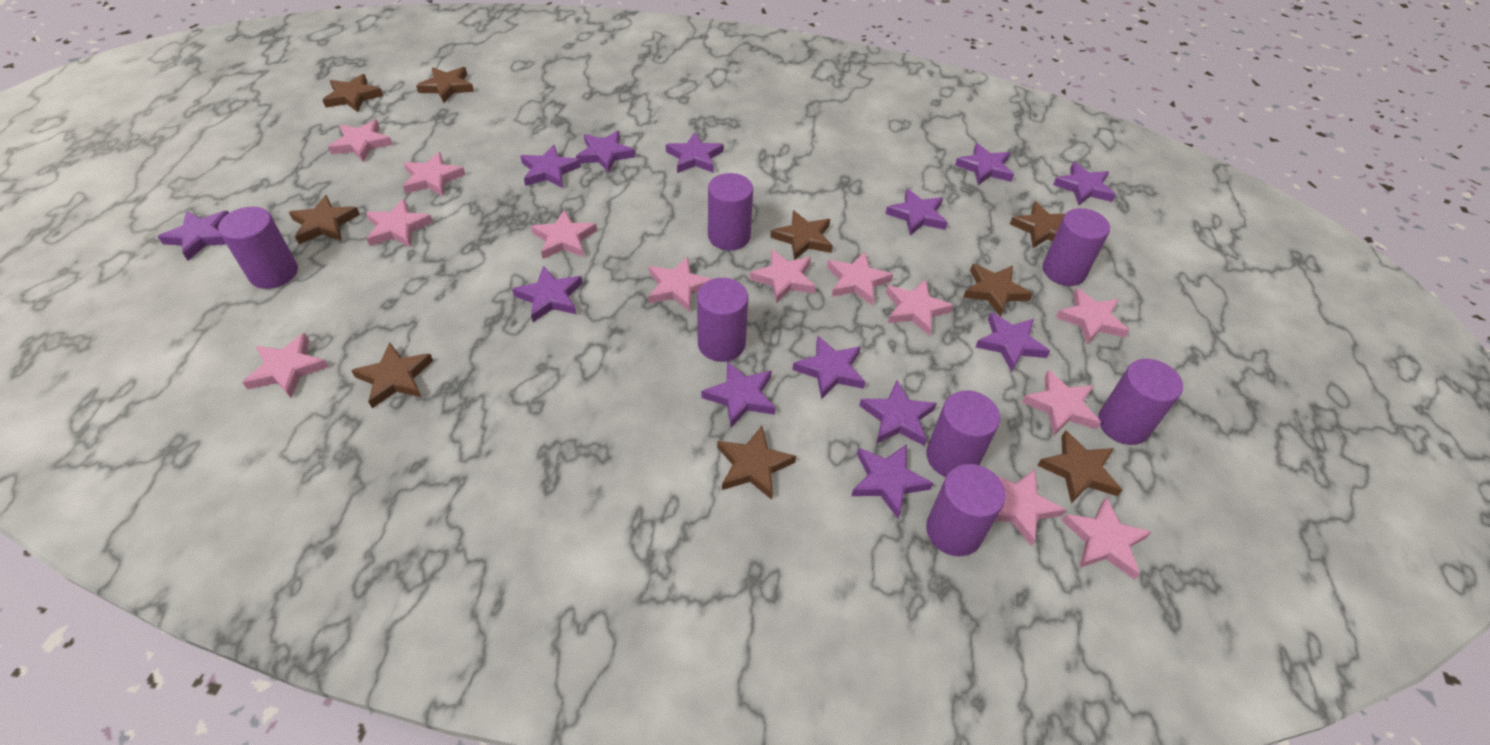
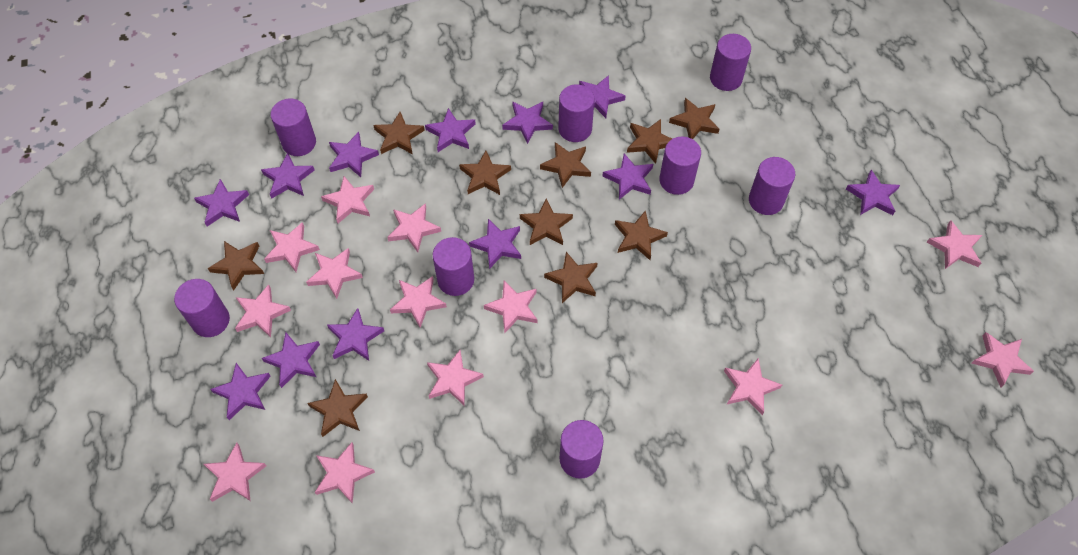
brown star: 9 -> 10
purple cylinder: 7 -> 8
purple star: 13 -> 12

